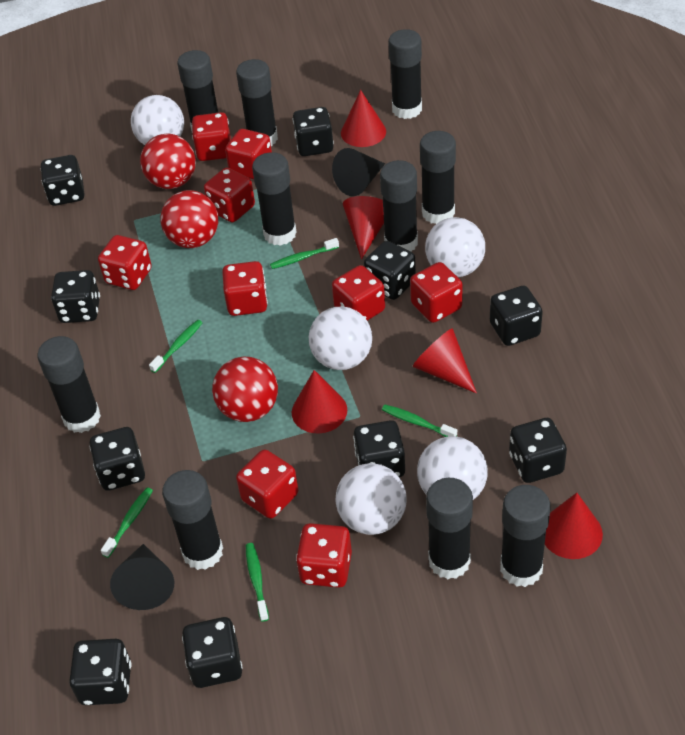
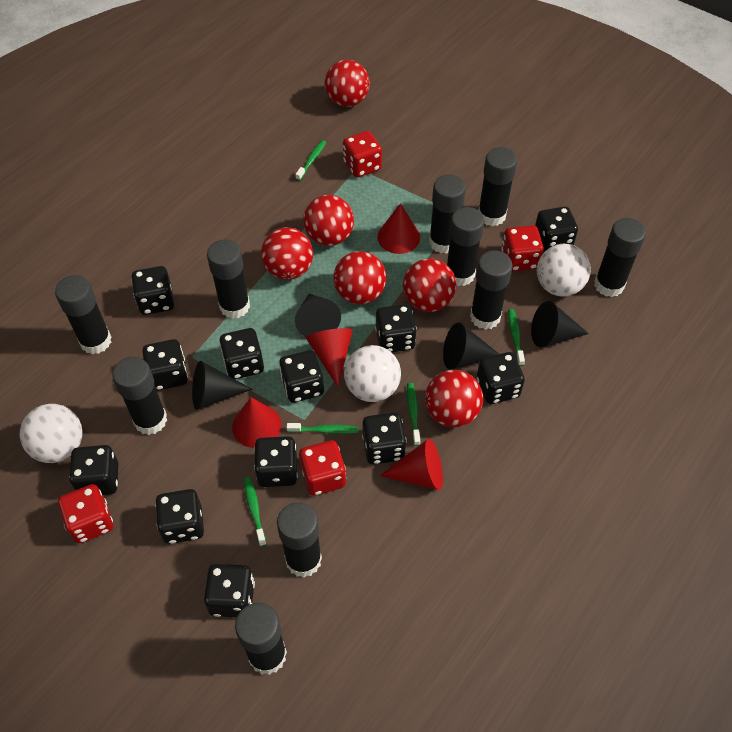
black cone: 2 -> 4
black dice: 10 -> 12
red ball: 3 -> 6
red cone: 5 -> 4
red dice: 9 -> 4
white ball: 5 -> 3

